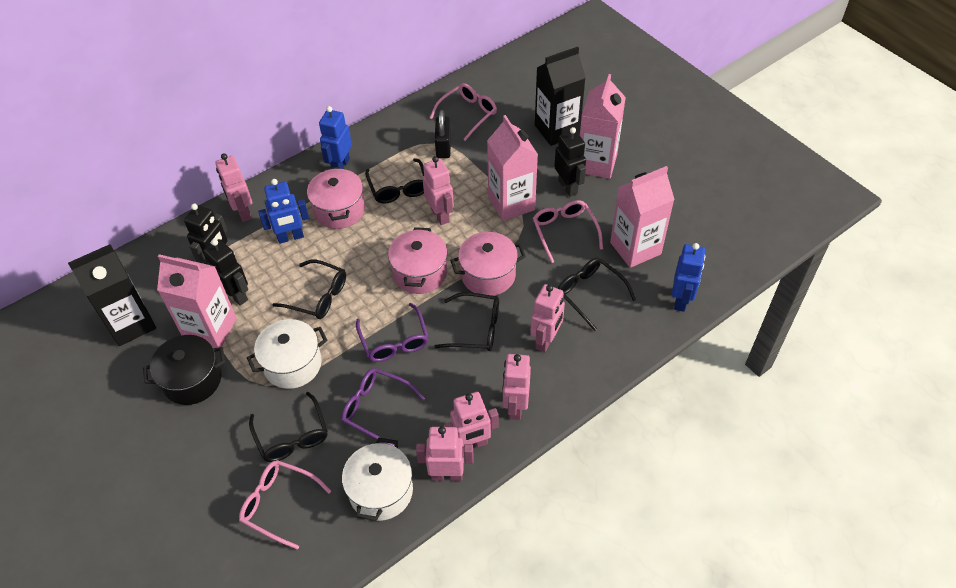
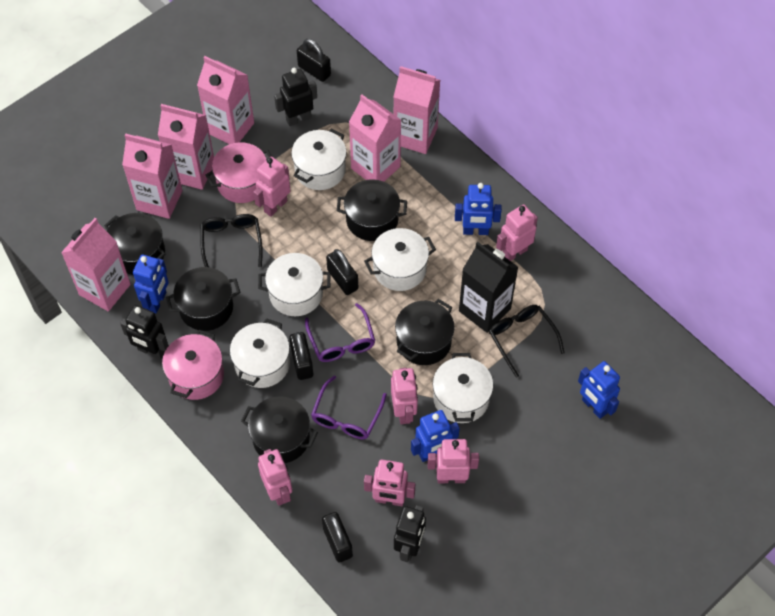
black carton: 2 -> 1
black glasses: 5 -> 2
black padlock: 1 -> 4
black pot: 1 -> 5
blue robot: 3 -> 4
pink carton: 4 -> 6
pink glasses: 3 -> 0
pink pot: 3 -> 2
white pot: 2 -> 5

